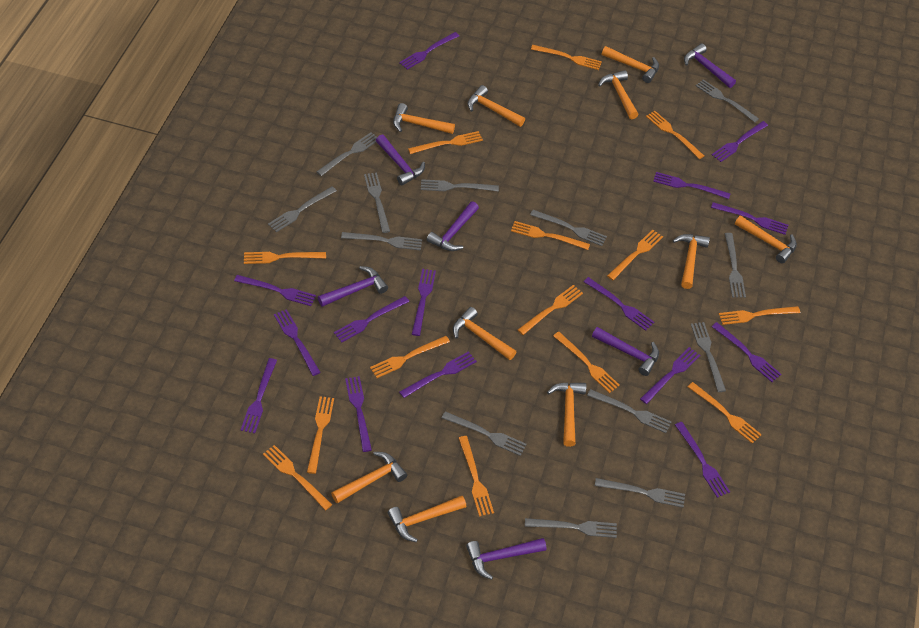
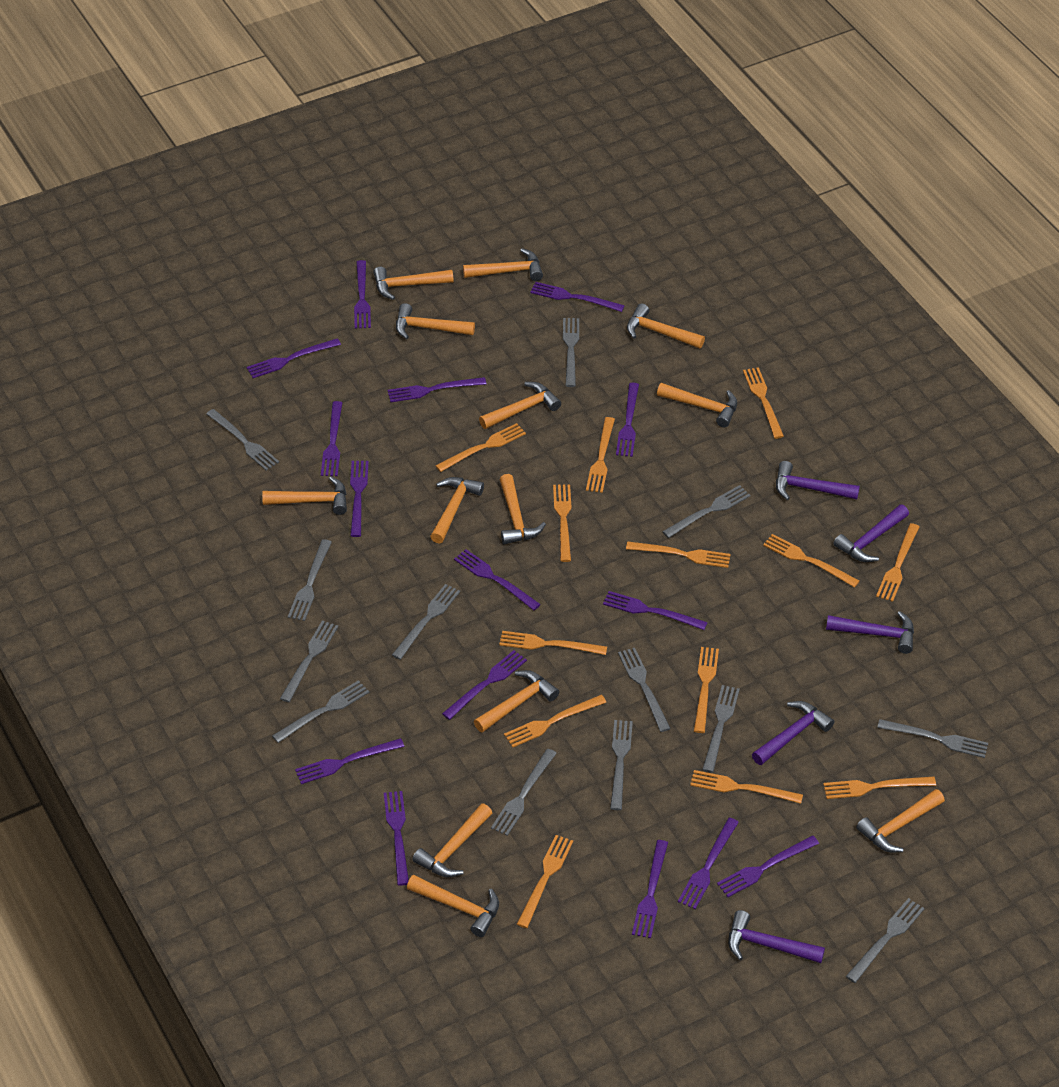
orange fork: 14 -> 13
orange hammer: 10 -> 13
purple hammer: 6 -> 5

